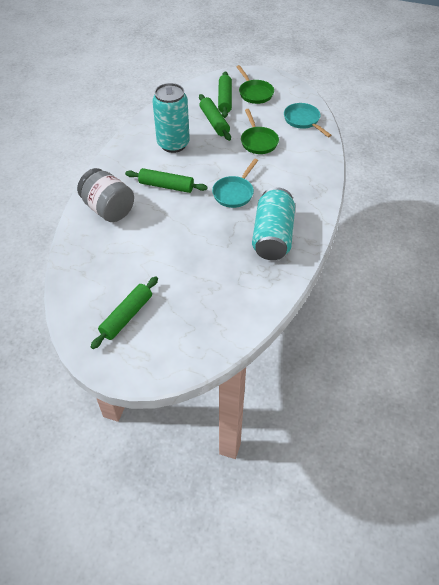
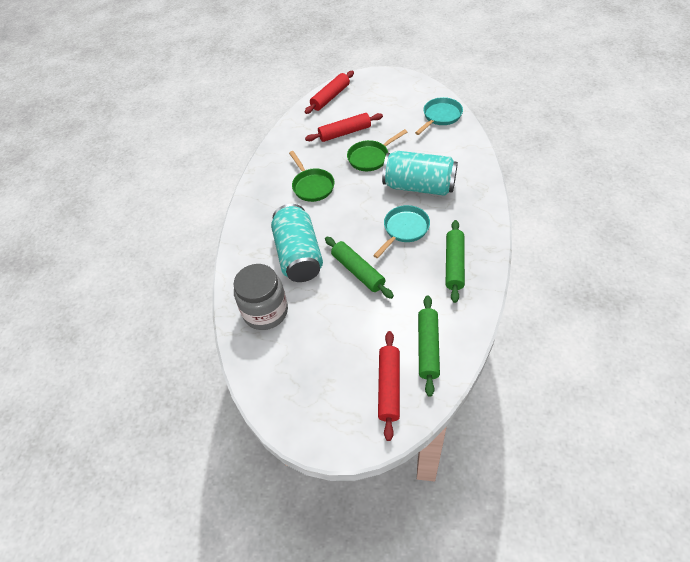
green rolling pin: 4 -> 3
red rolling pin: 0 -> 3

